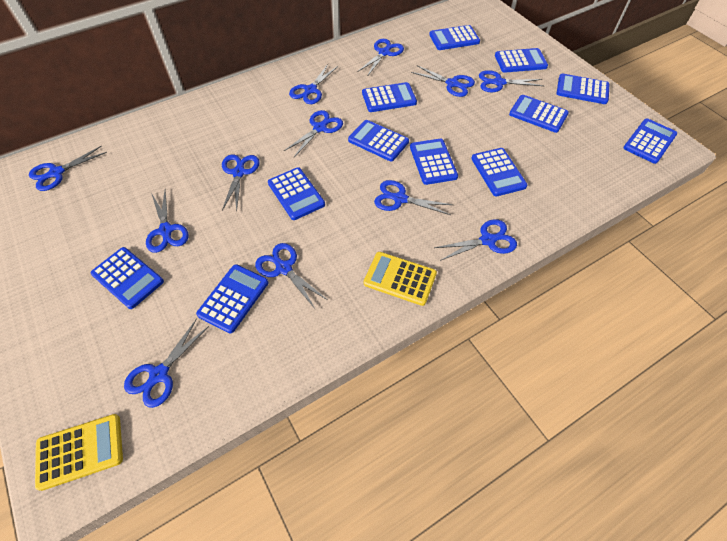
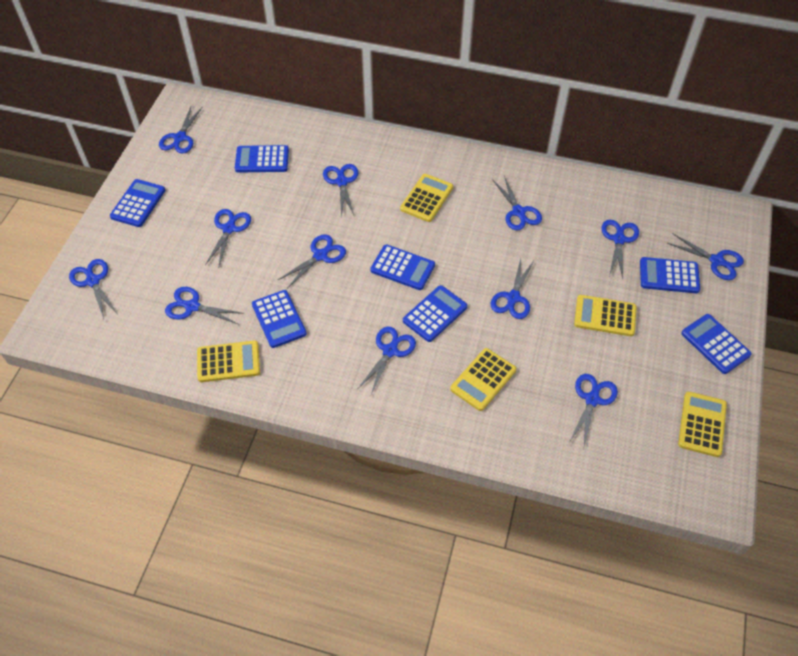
blue calculator: 12 -> 7
yellow calculator: 2 -> 5

